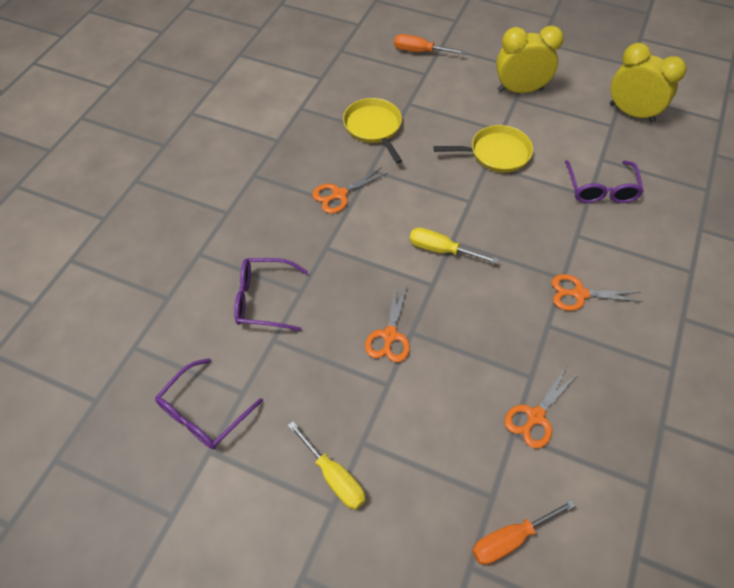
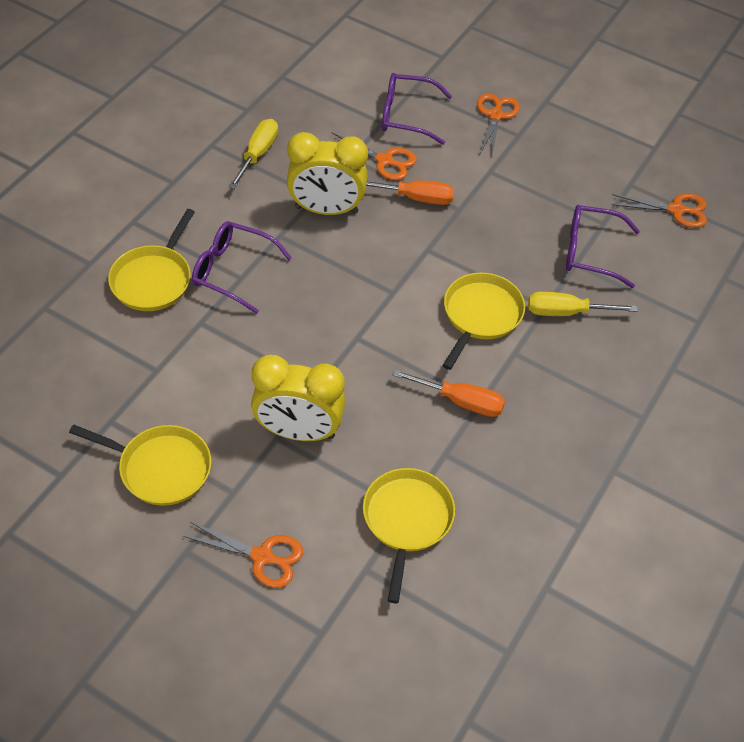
yellow pan: 2 -> 4

